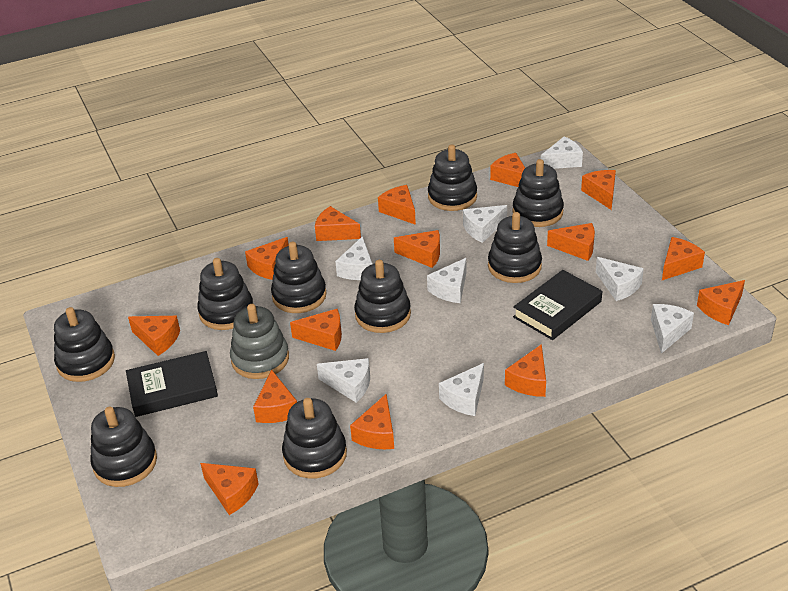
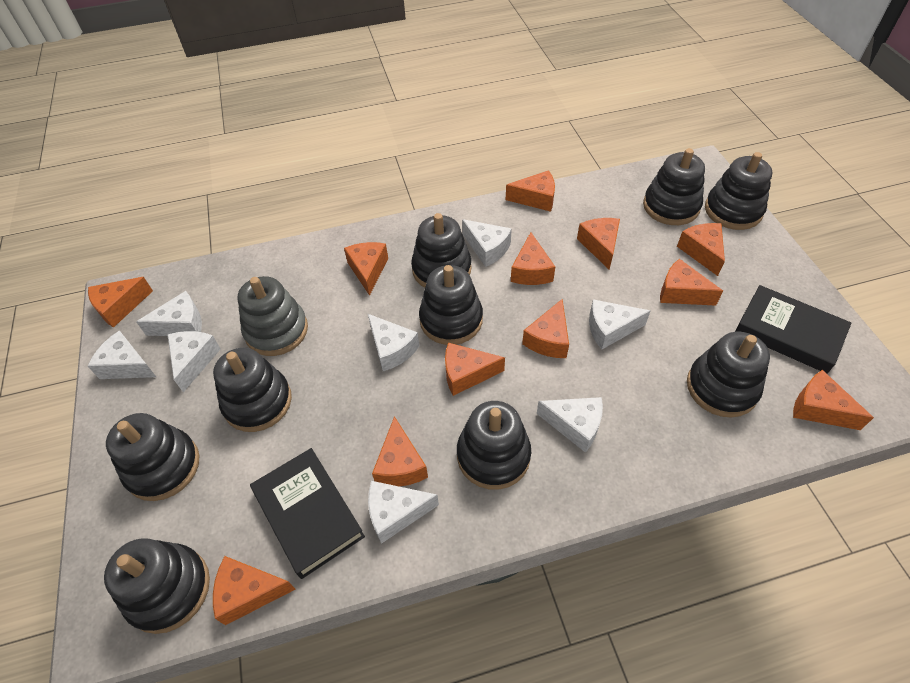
orange cheese: 15 -> 12

